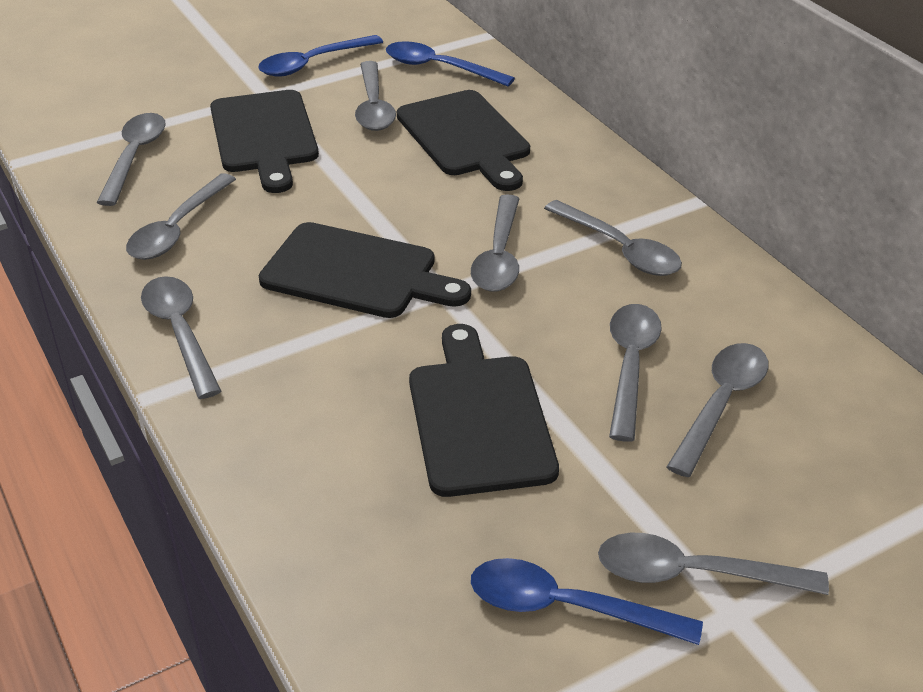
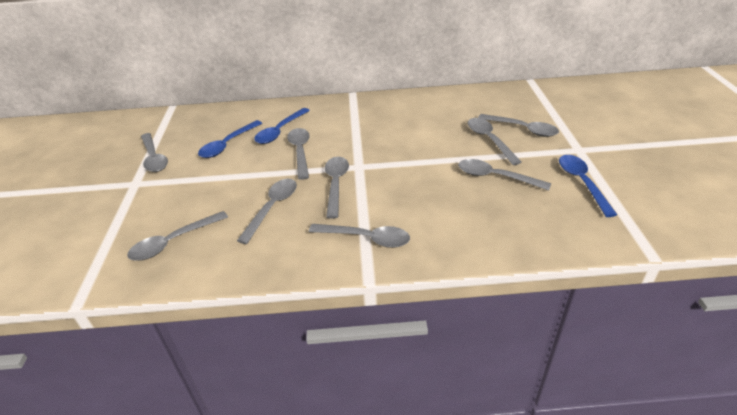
black cutting board: 4 -> 0

